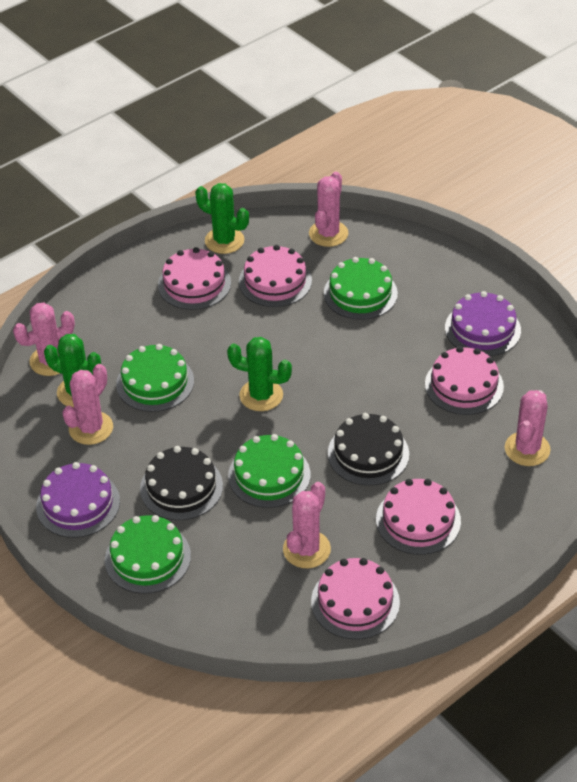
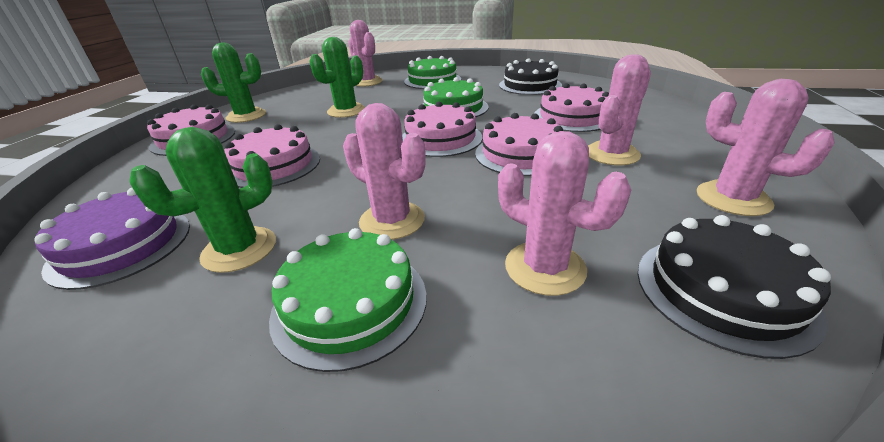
green cake: 4 -> 3
purple cake: 2 -> 1

